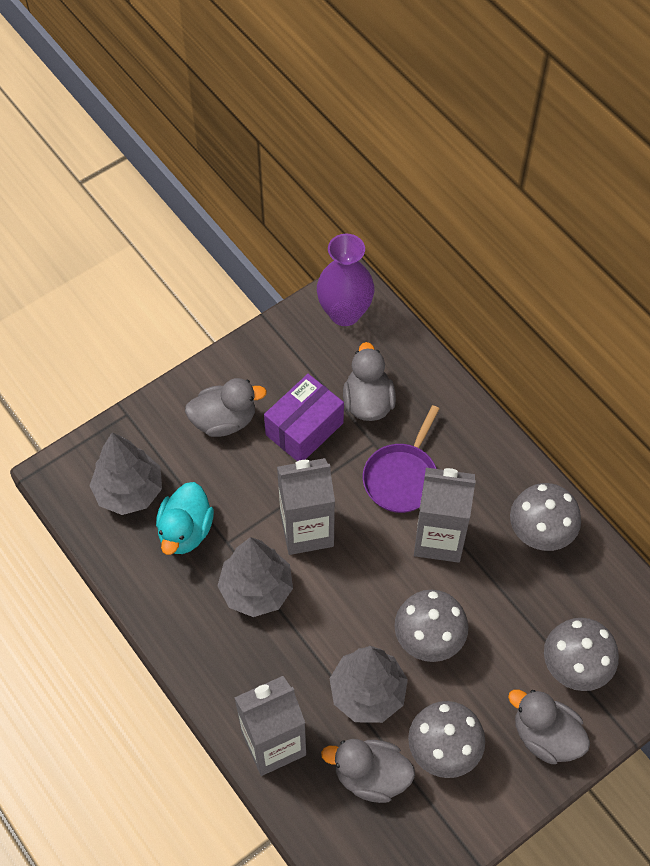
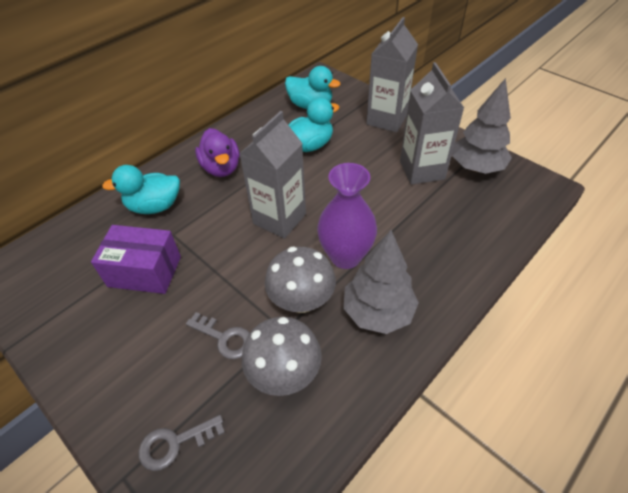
grey duck: 4 -> 0
grey key: 0 -> 2
grey mushroom: 4 -> 2
grey tree: 3 -> 2
purple duck: 0 -> 1
purple pan: 1 -> 0
turquoise duck: 1 -> 3

